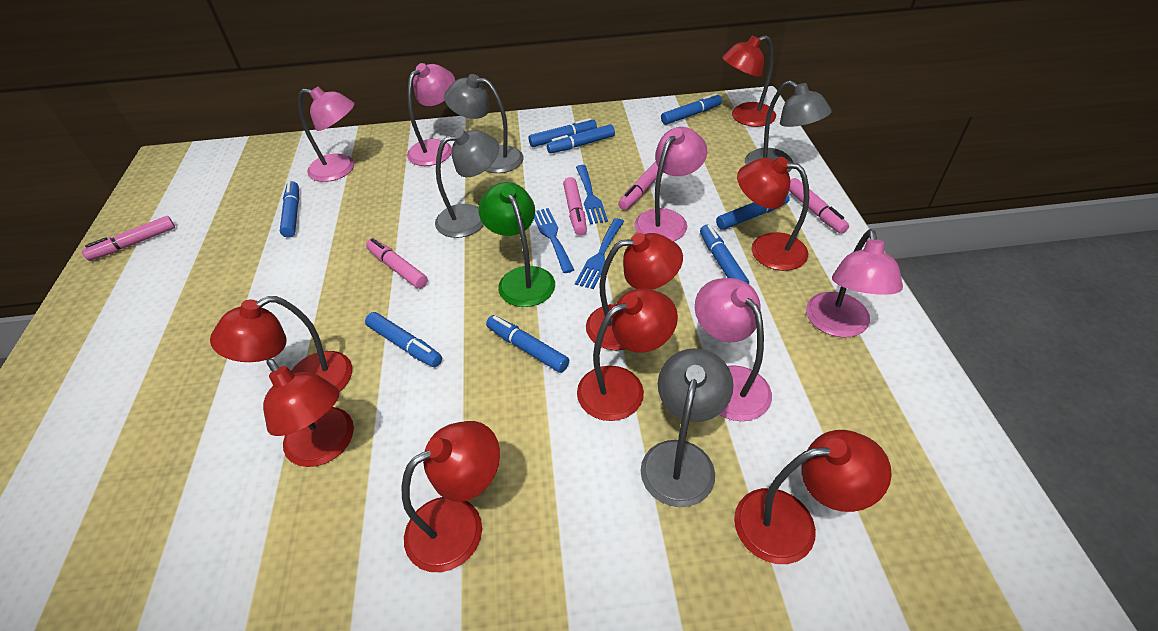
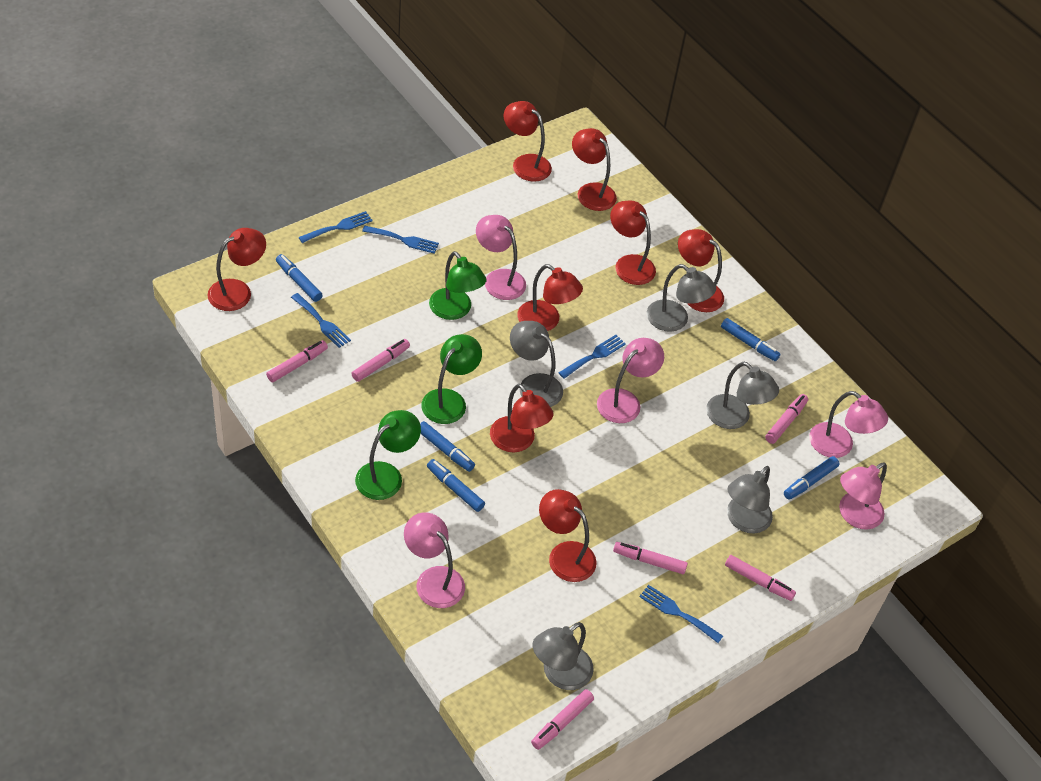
blue fork: 3 -> 5
blue marker: 8 -> 5
green lamp: 1 -> 3
grey lamp: 4 -> 5
pink marker: 5 -> 6

